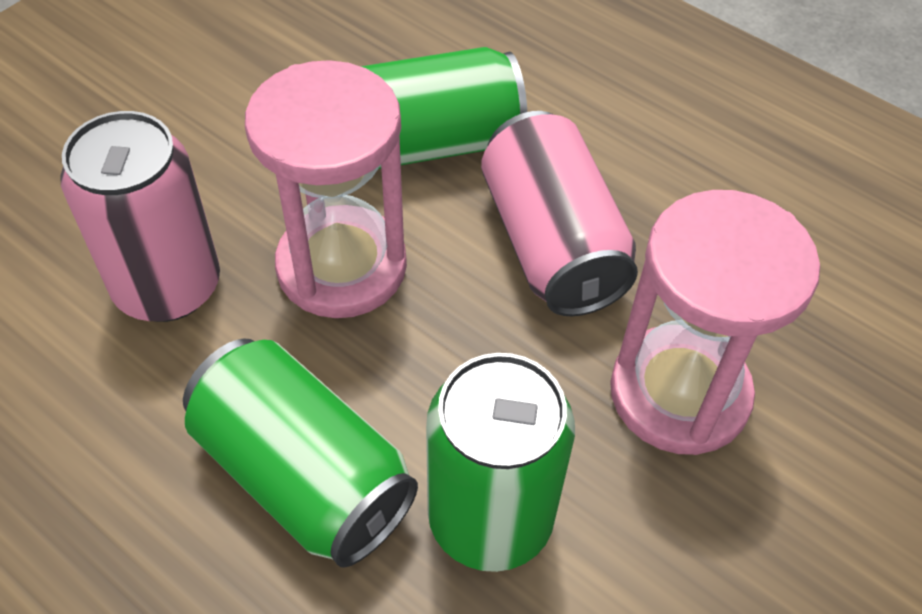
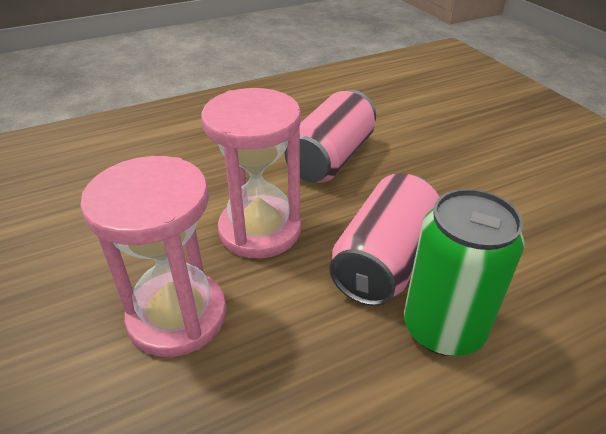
green can: 3 -> 1

